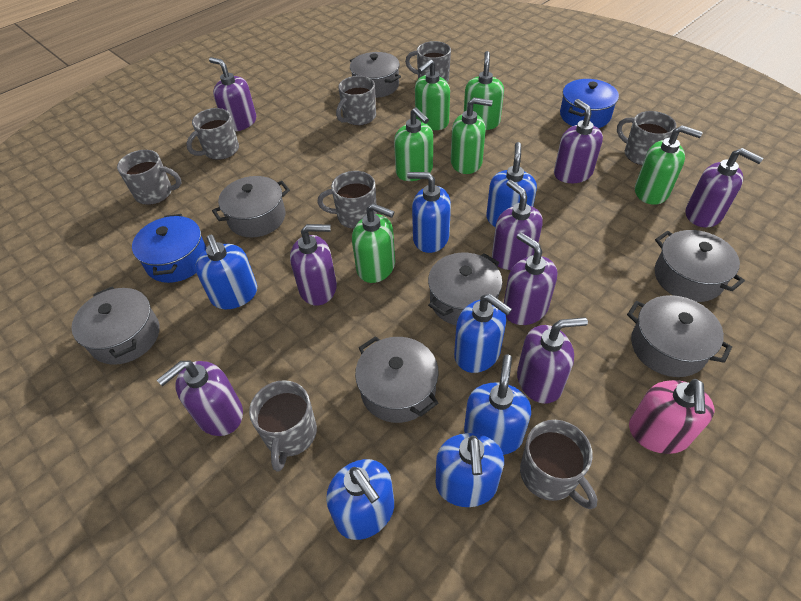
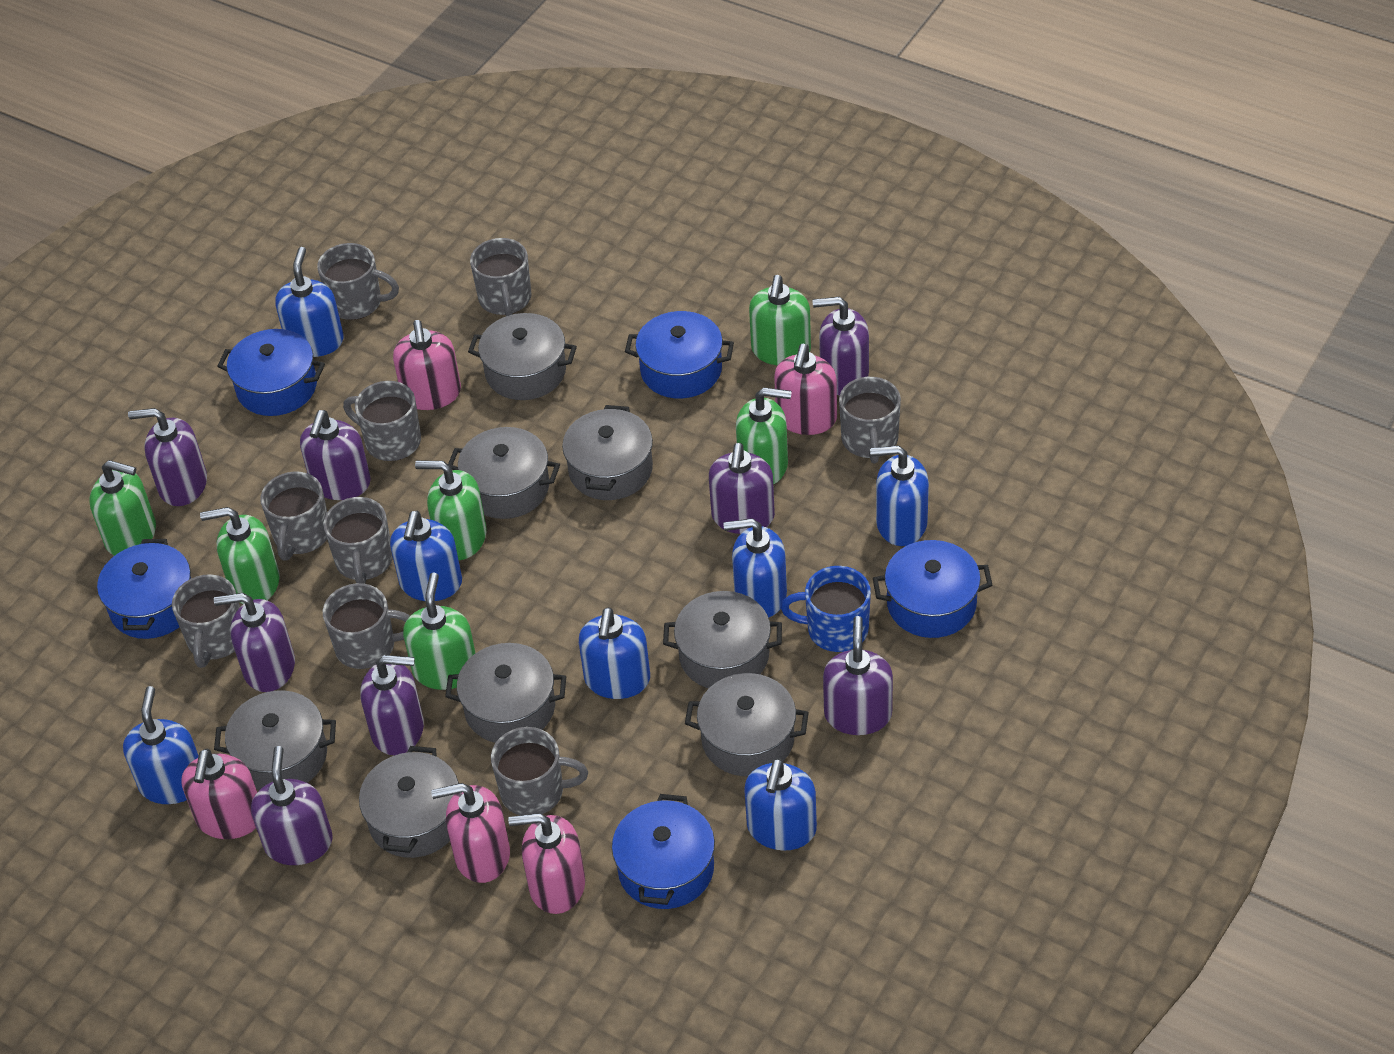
blue mug: 0 -> 1
blue pot: 2 -> 5
grey mug: 8 -> 9
grey pot: 7 -> 8
pink soap dispenser: 1 -> 5

